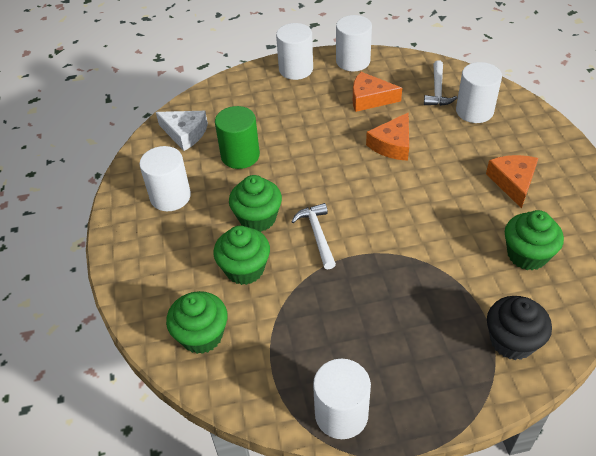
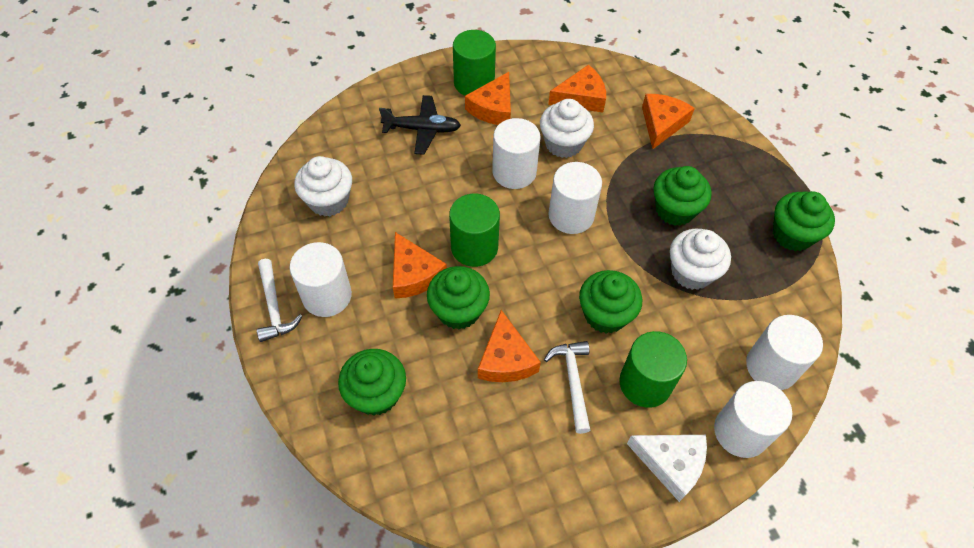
black cupcake: 1 -> 0
black plane: 0 -> 1
green cupcake: 4 -> 5
green cylinder: 1 -> 3
orange cheese: 3 -> 5
white cupcake: 0 -> 3

